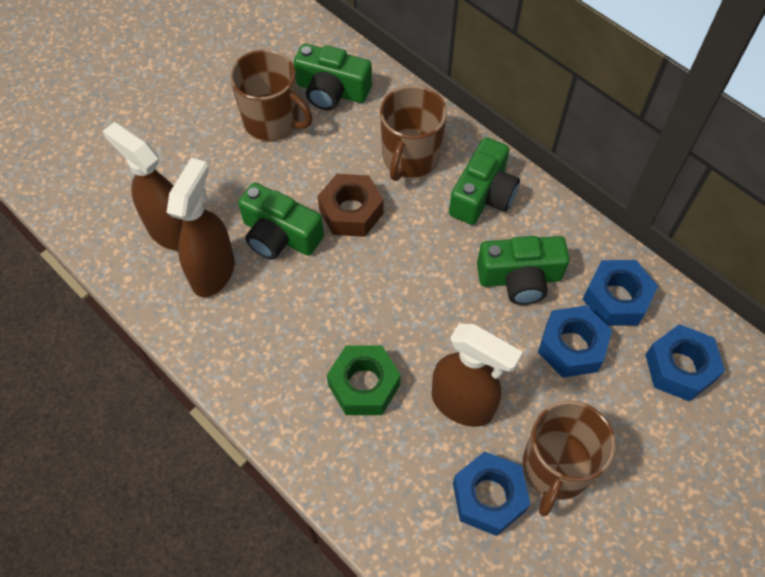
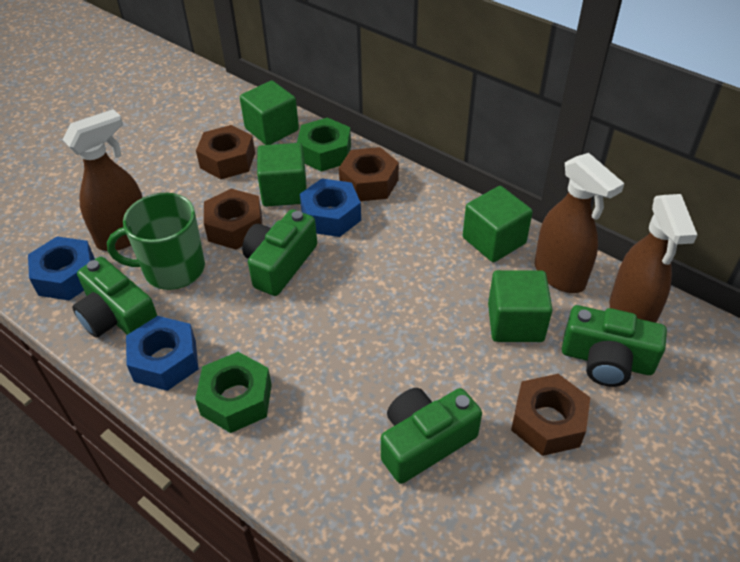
blue nut: 4 -> 3
brown mug: 3 -> 0
brown nut: 1 -> 4
green cube: 0 -> 4
green mug: 0 -> 1
green nut: 1 -> 2

